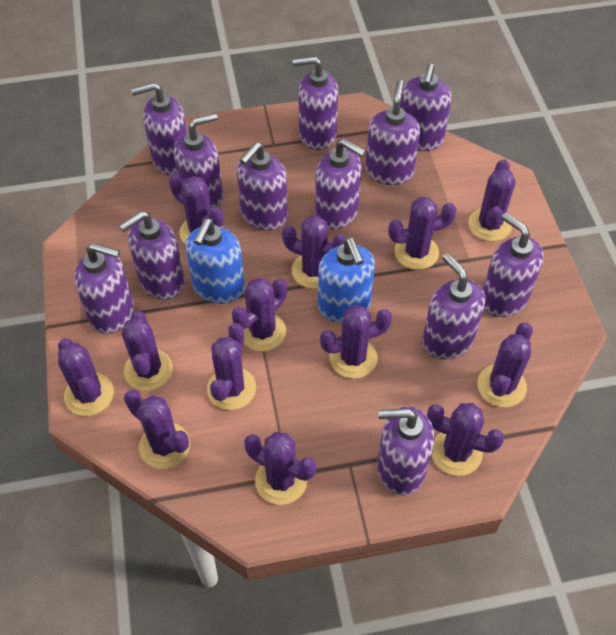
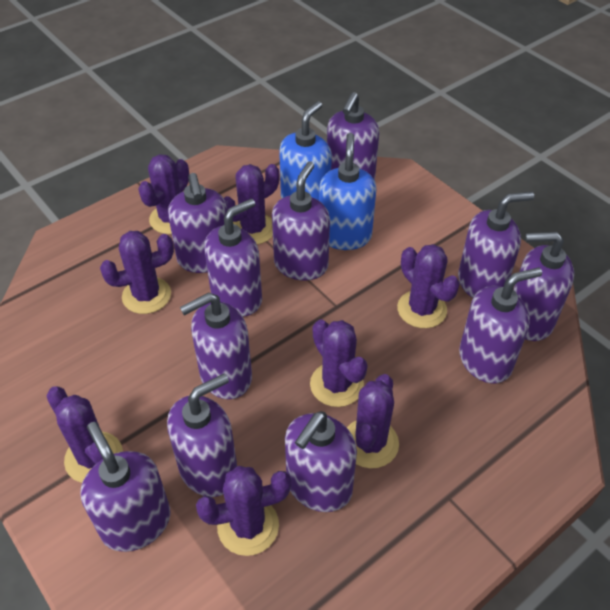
purple cactus: 13 -> 8
purple soap dispenser: 12 -> 11

